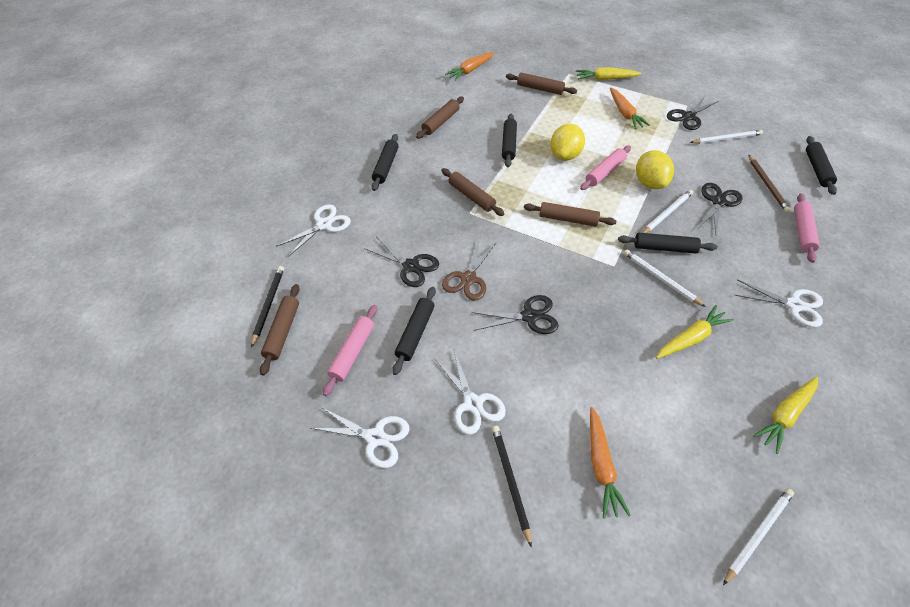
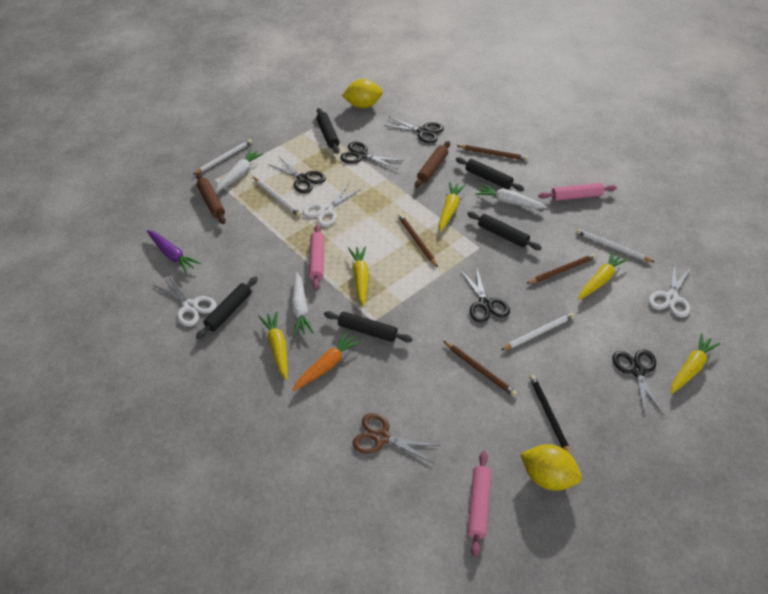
black pencil: 2 -> 1
black scissors: 4 -> 5
brown pencil: 1 -> 4
brown rolling pin: 5 -> 2
orange carrot: 3 -> 1
purple carrot: 0 -> 1
white carrot: 0 -> 3
white scissors: 4 -> 3
yellow carrot: 3 -> 5

